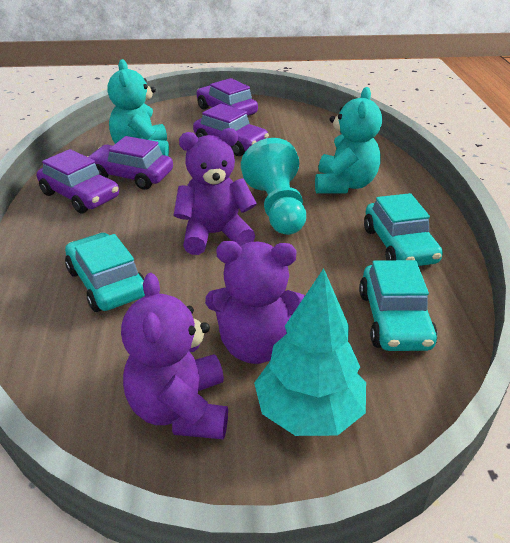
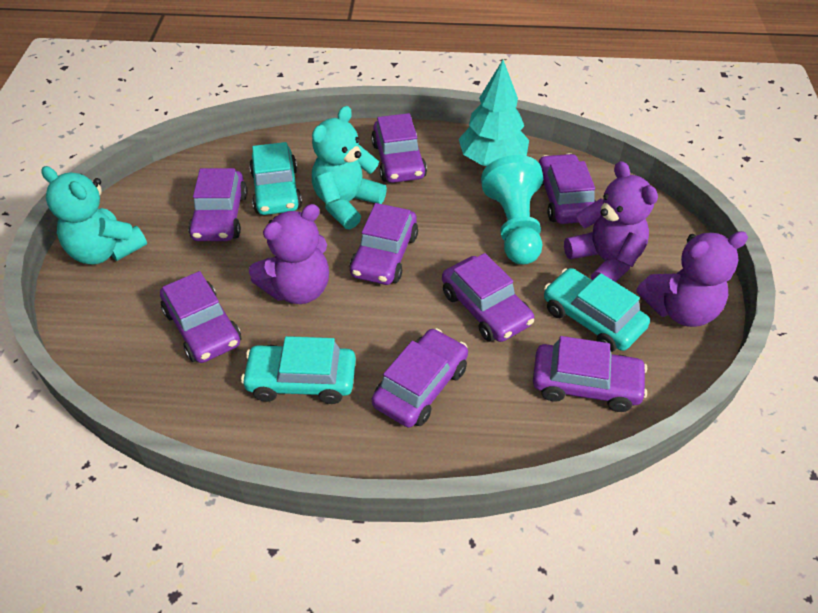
purple car: 4 -> 8

